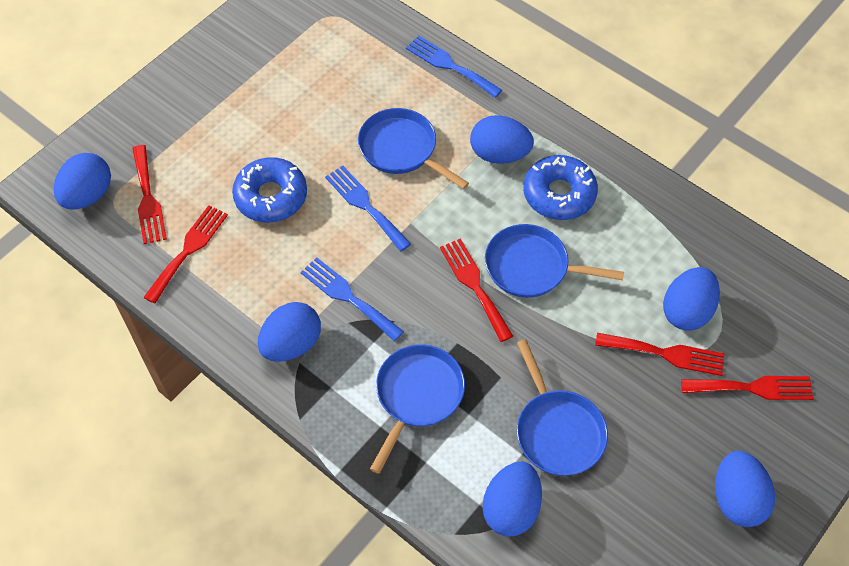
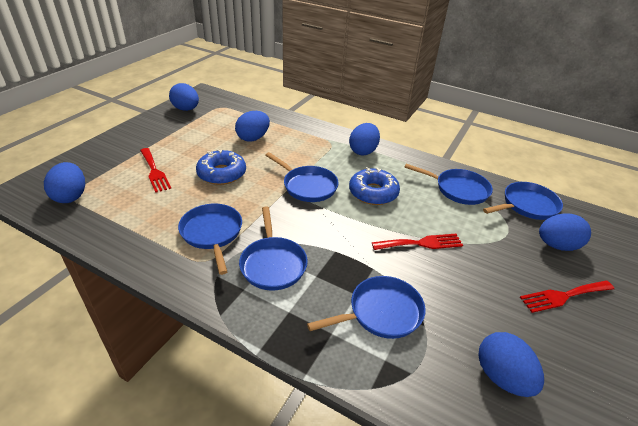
blue fork: 3 -> 0
blue pan: 4 -> 6
red fork: 5 -> 3

